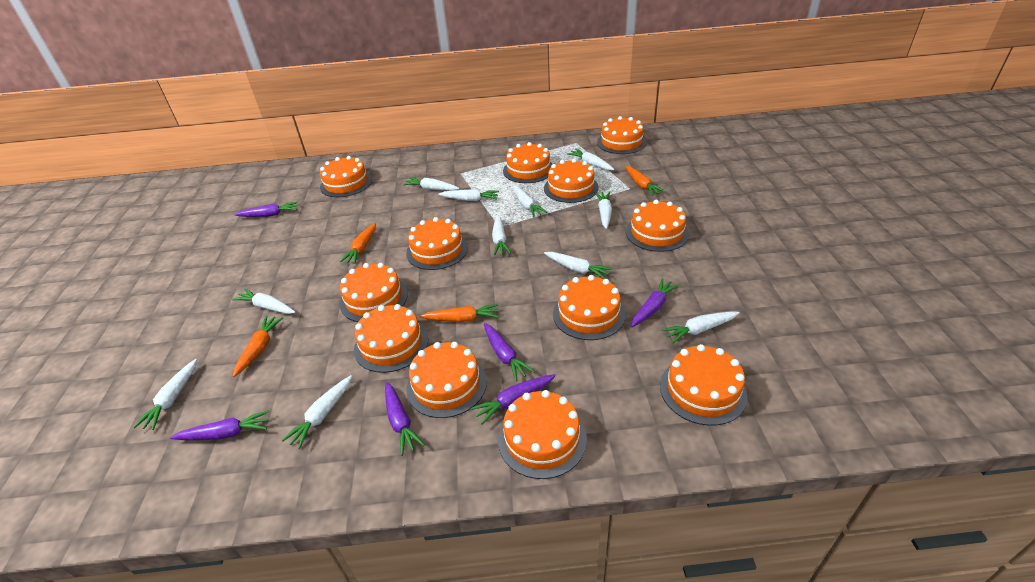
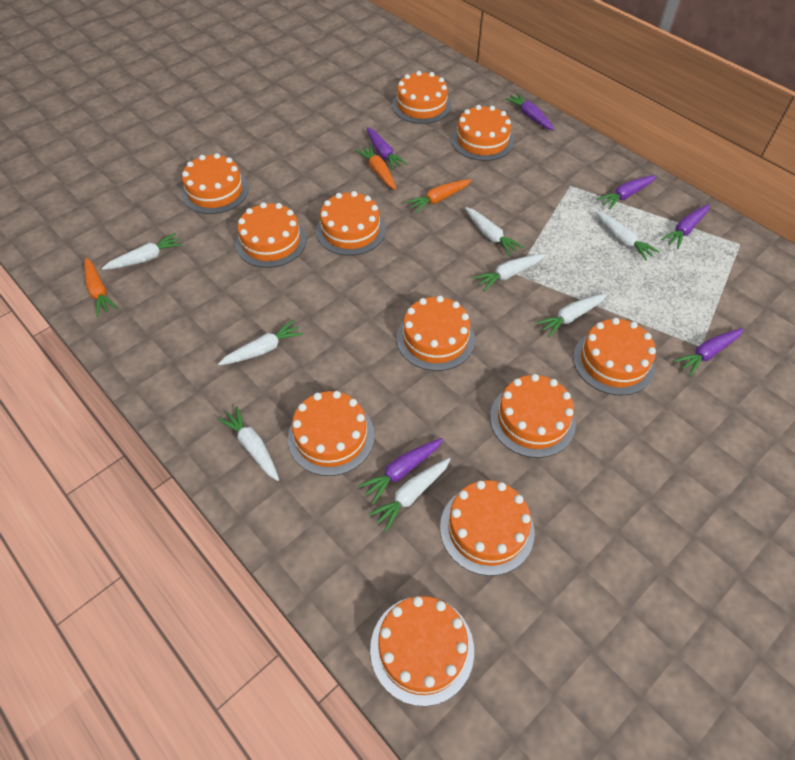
orange cake: 12 -> 11
orange carrot: 4 -> 3
white carrot: 11 -> 8

